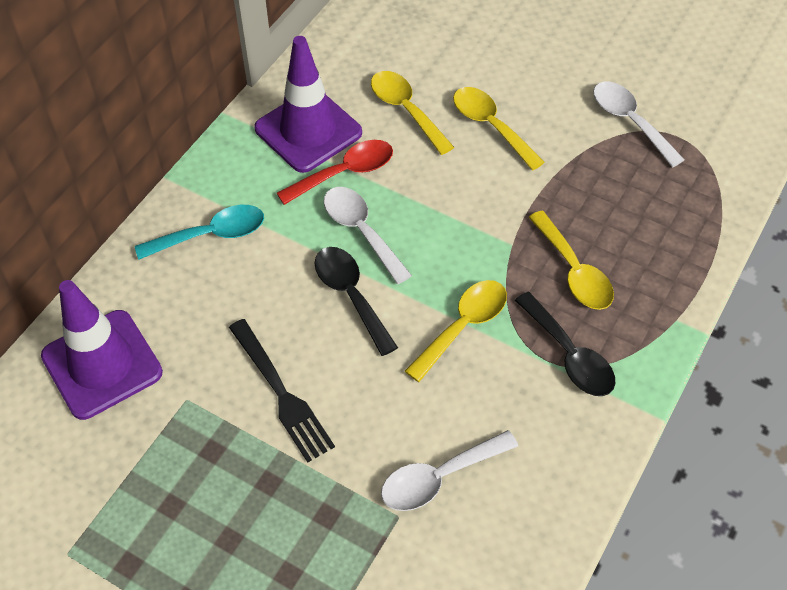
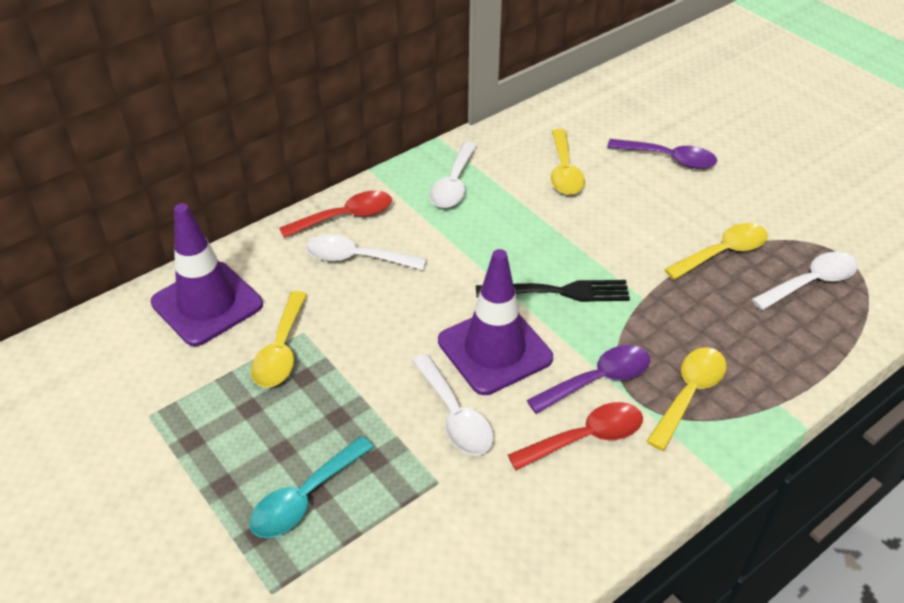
black spoon: 2 -> 0
purple spoon: 0 -> 2
red spoon: 1 -> 2
white spoon: 3 -> 4

